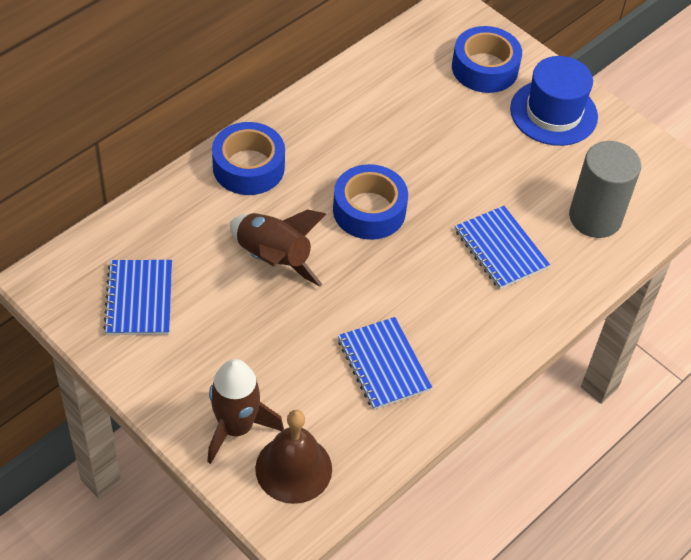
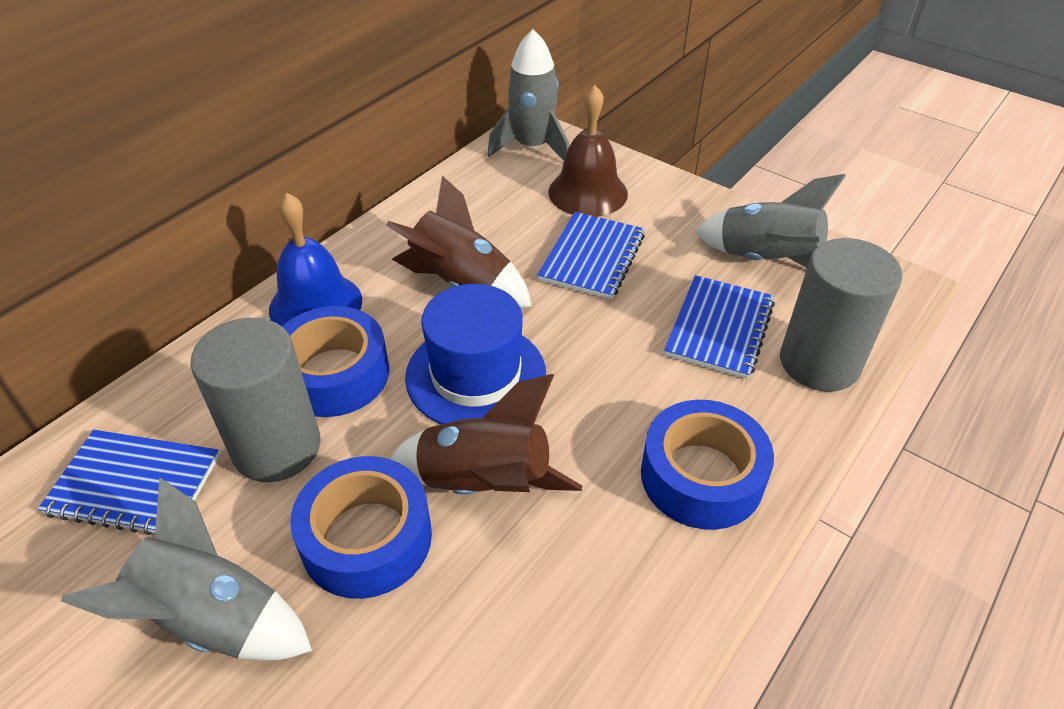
blue bell: 0 -> 1
grey cylinder: 1 -> 2
grey rocket: 0 -> 3

